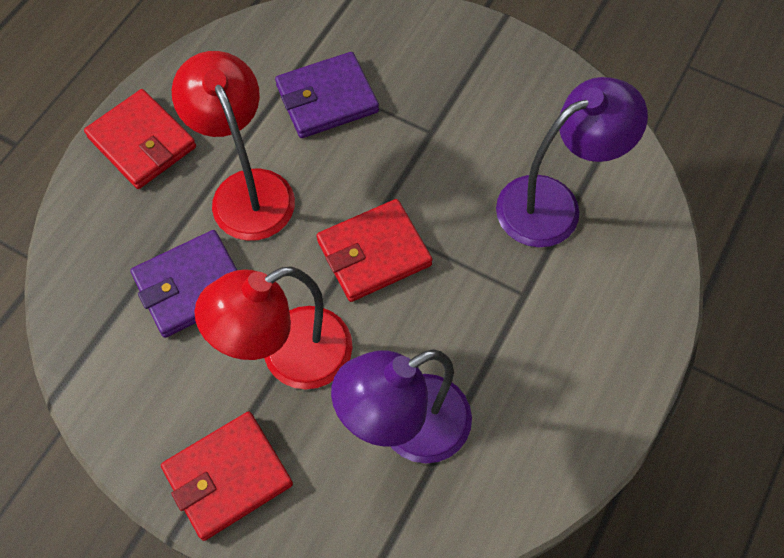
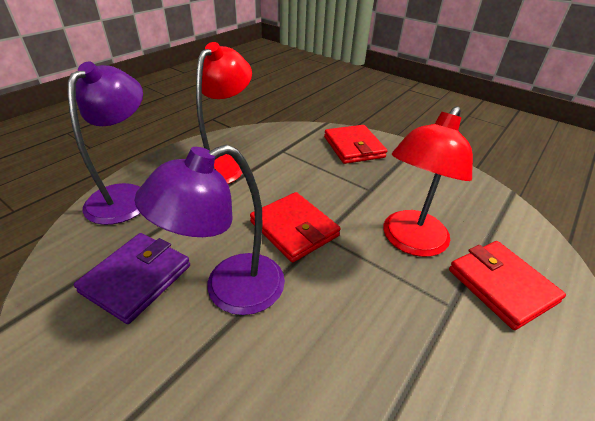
purple wallet: 2 -> 1

